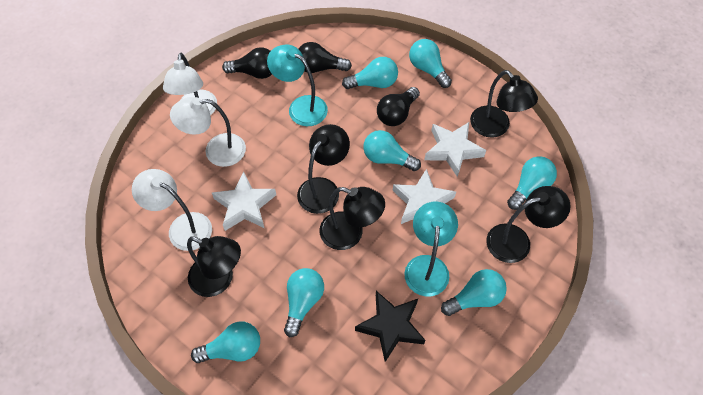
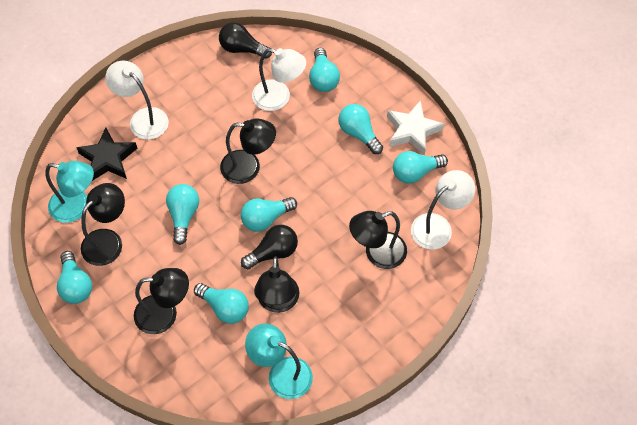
black light bulb: 3 -> 2
white star: 3 -> 1

